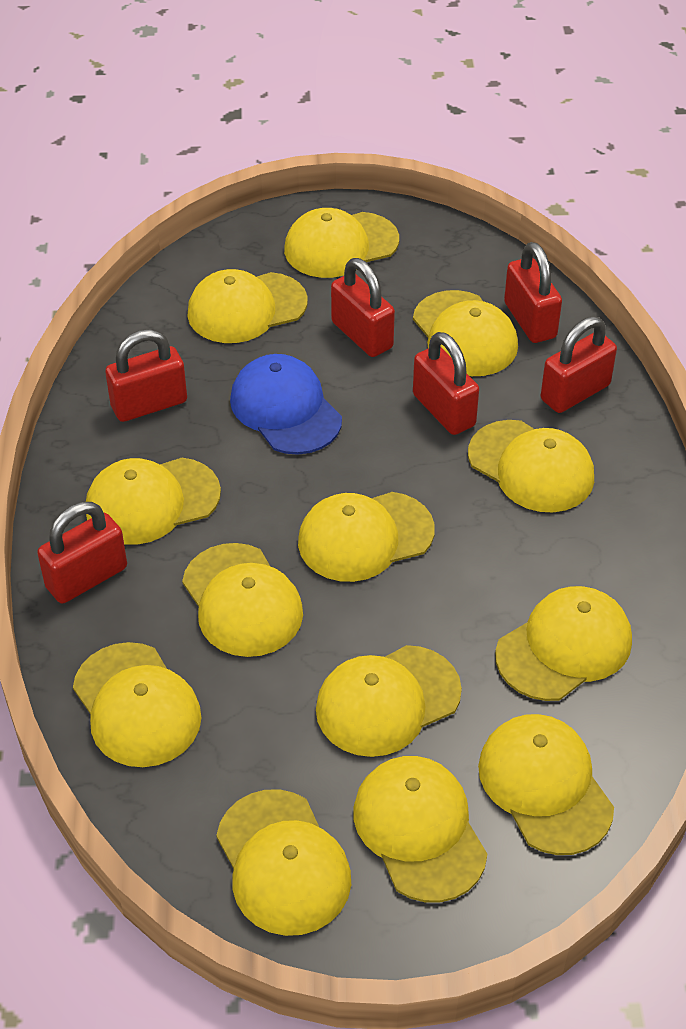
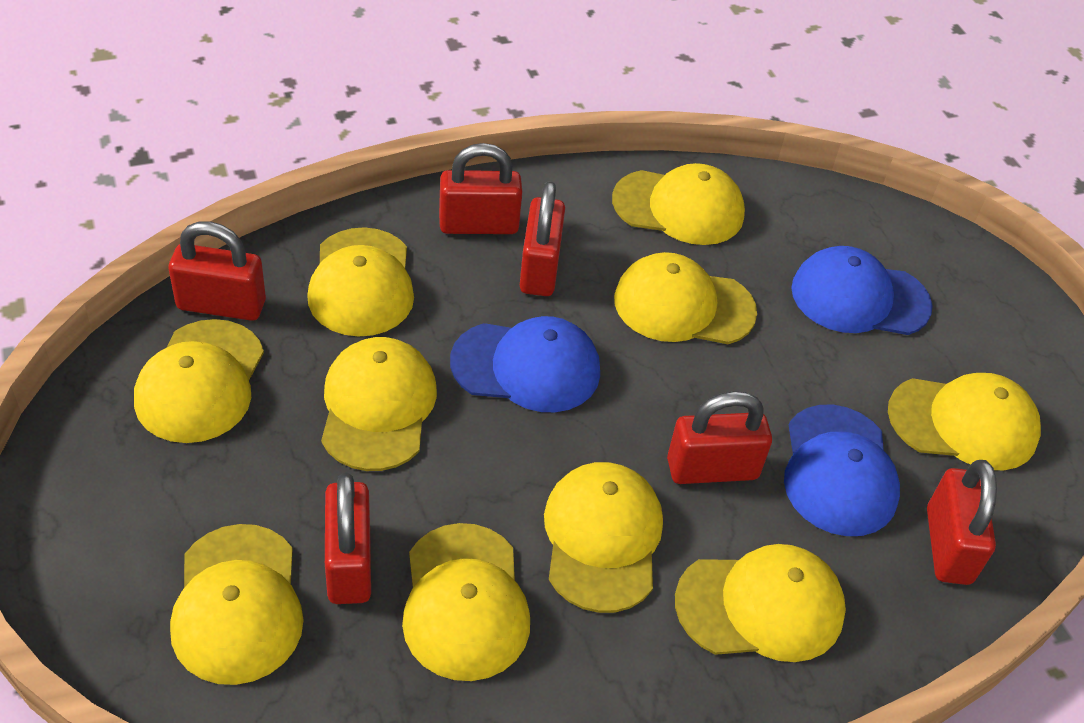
blue cap: 1 -> 3
yellow cap: 13 -> 10

